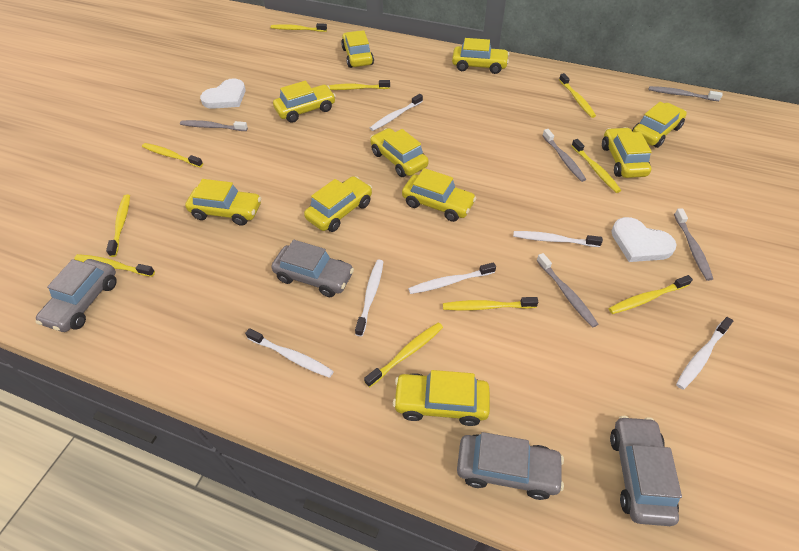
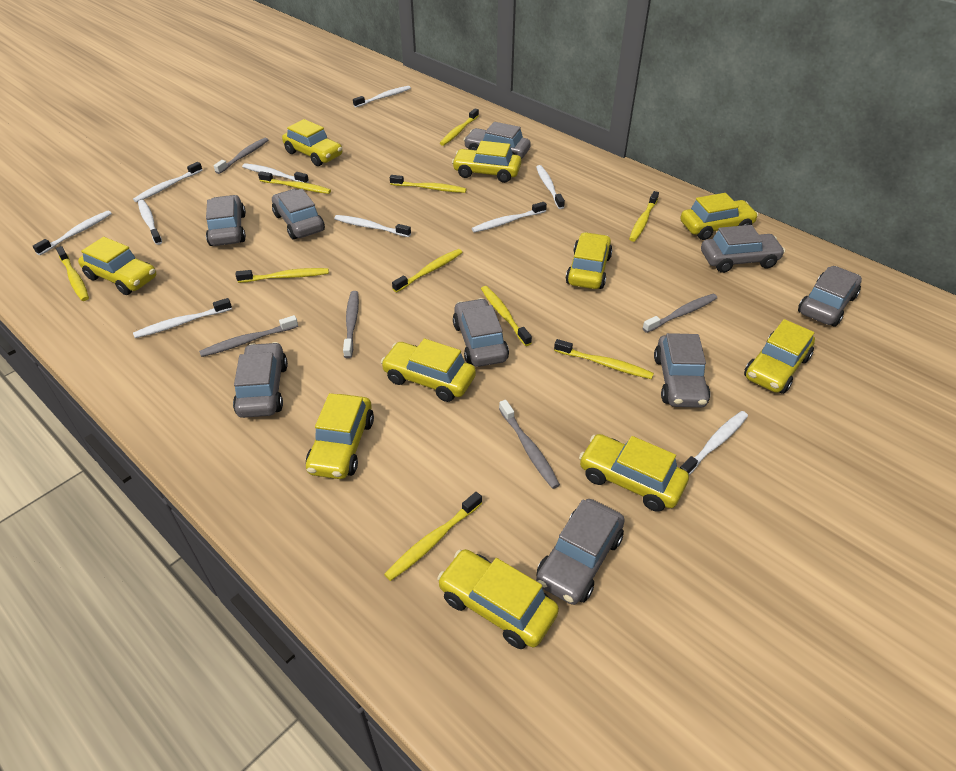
grey car: 4 -> 9
white heart: 2 -> 0
white toothbrush: 6 -> 10

